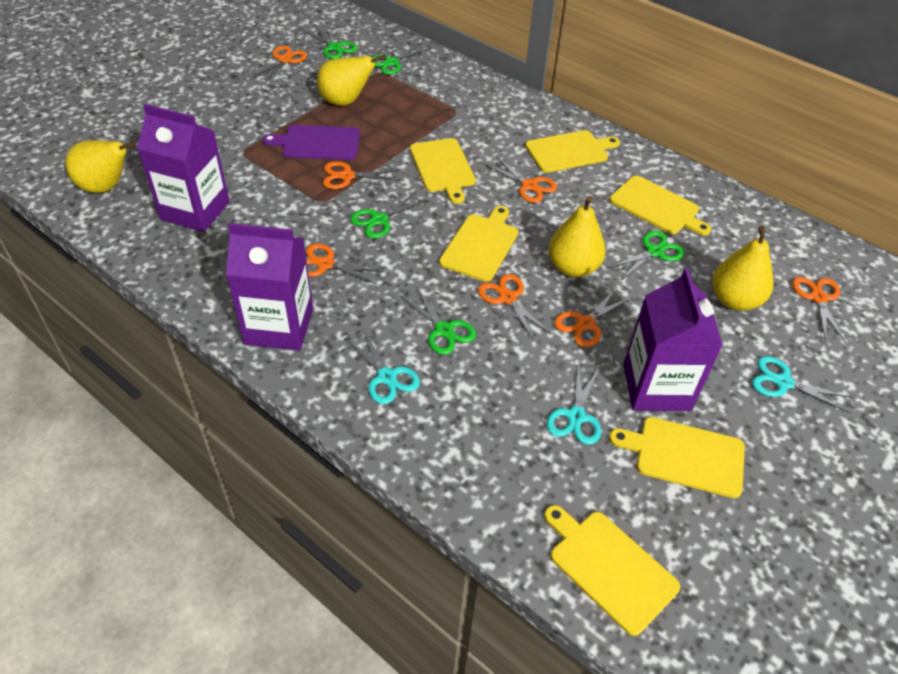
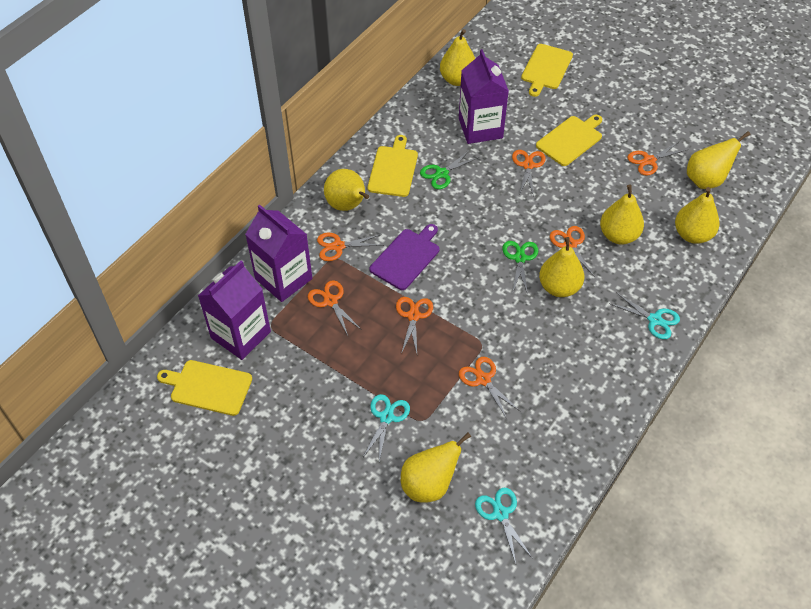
green scissors: 5 -> 2
yellow cutting board: 6 -> 4
yellow pear: 4 -> 7

